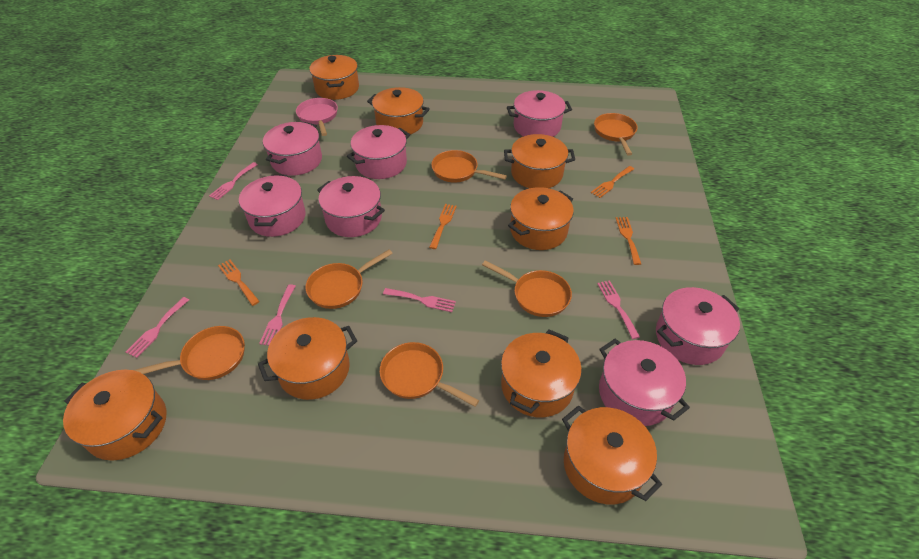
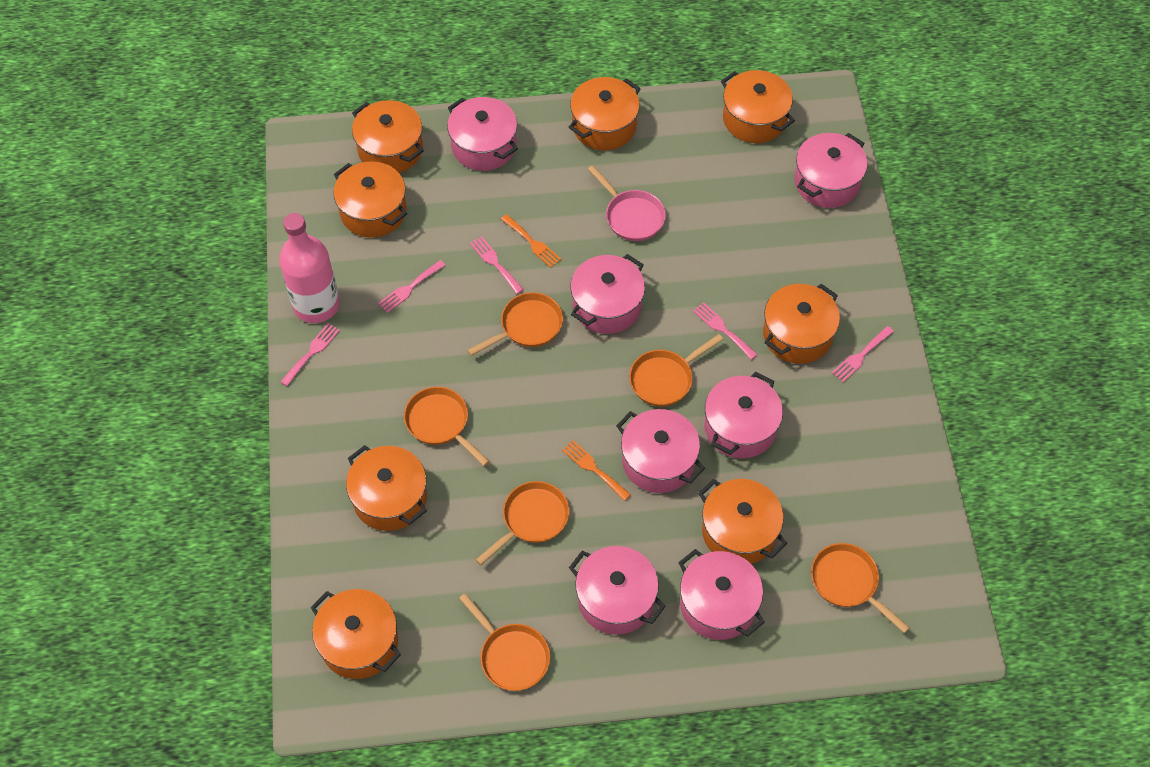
orange fork: 4 -> 2
pink bottle: 0 -> 1

